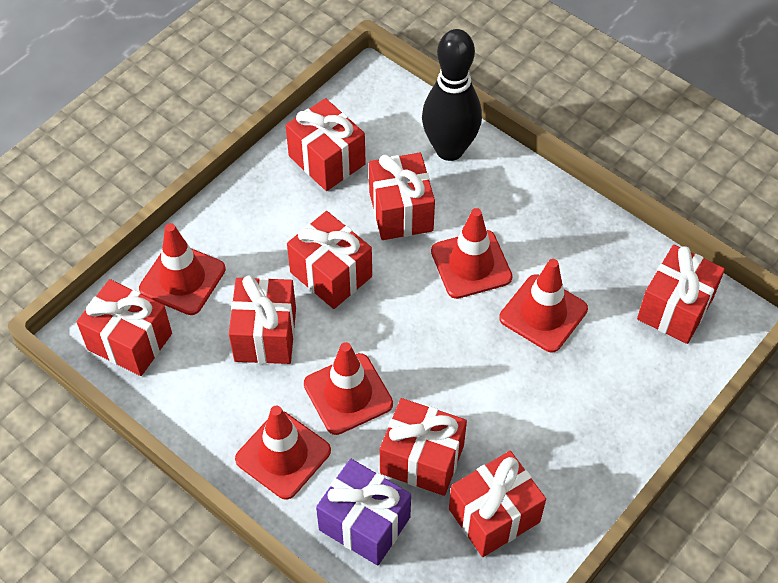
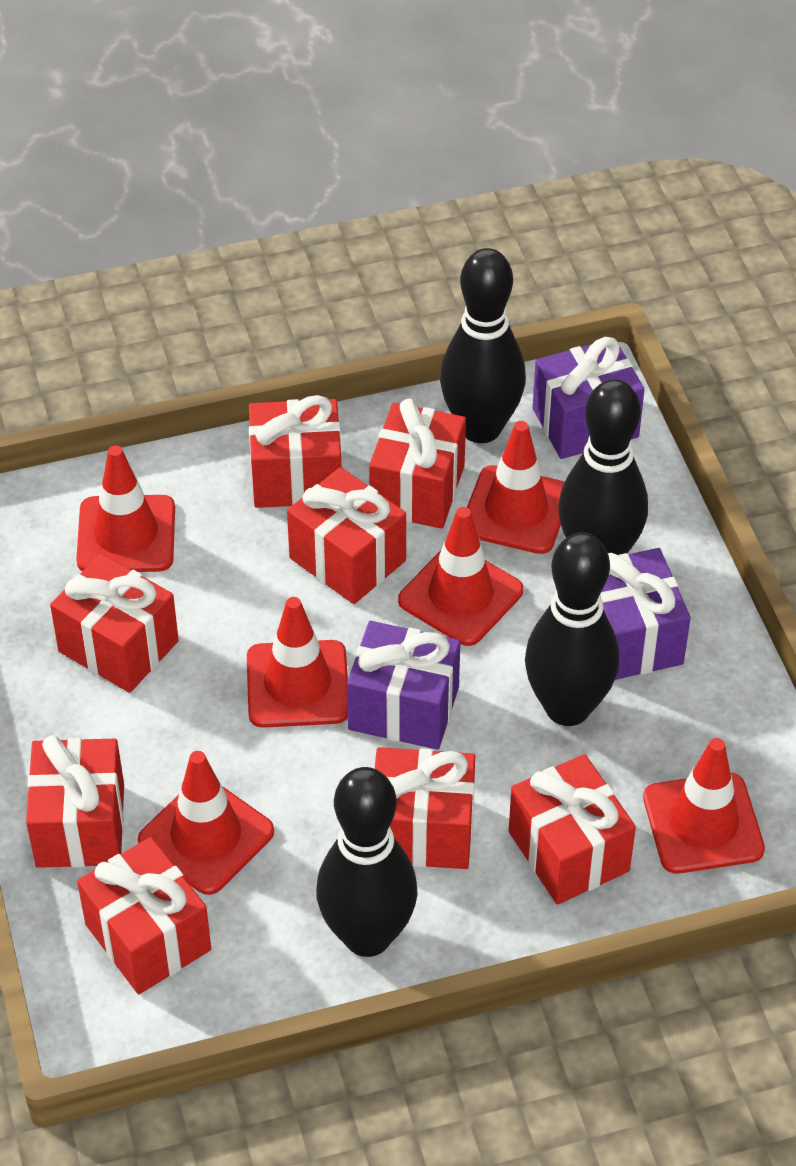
black bowling pin: 1 -> 4
purple gift: 1 -> 3
red traffic cone: 5 -> 6

